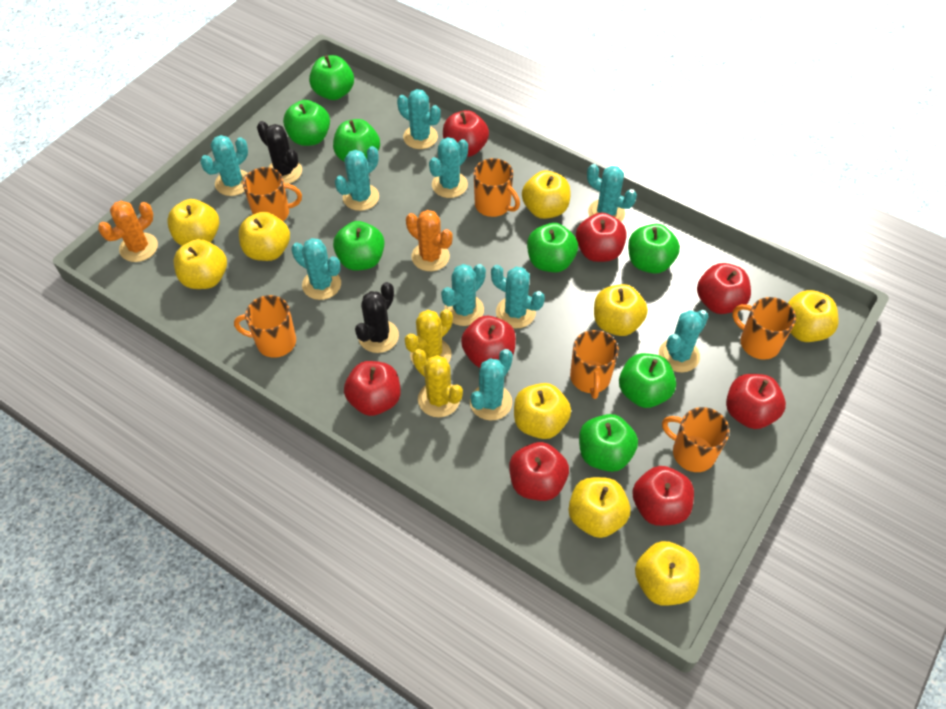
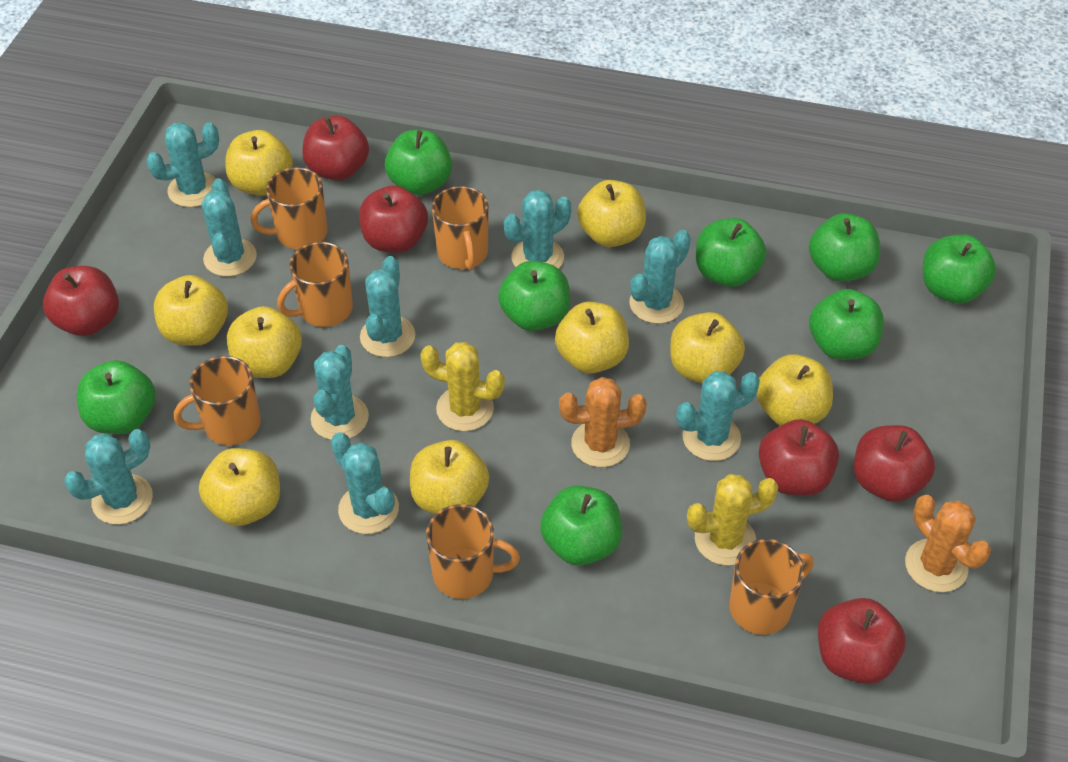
black cactus: 2 -> 0
red apple: 8 -> 6
turquoise cactus: 10 -> 9

